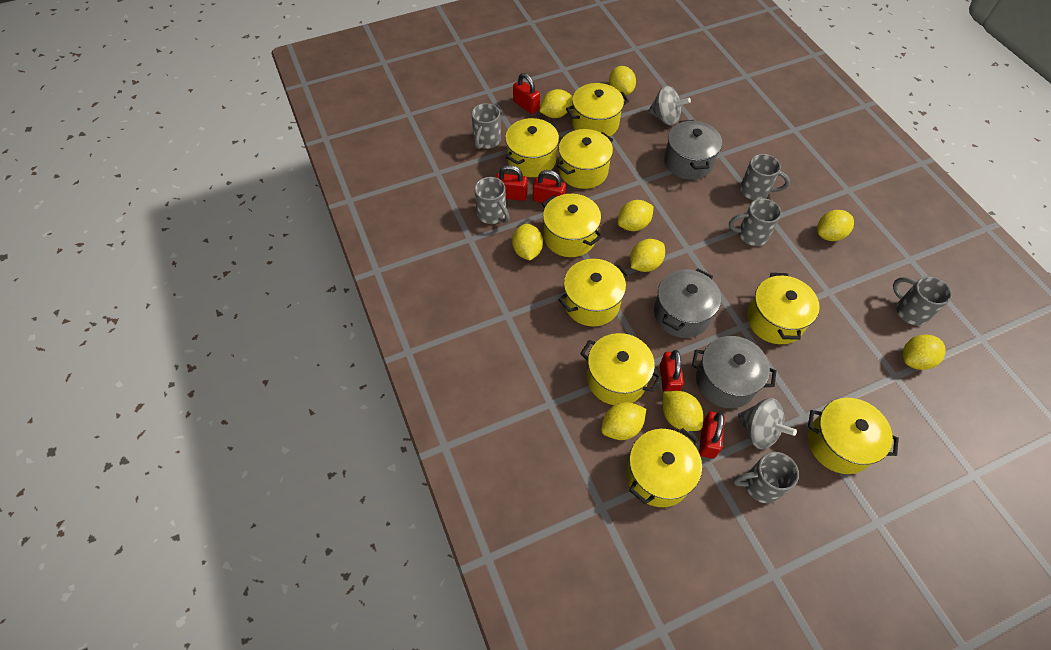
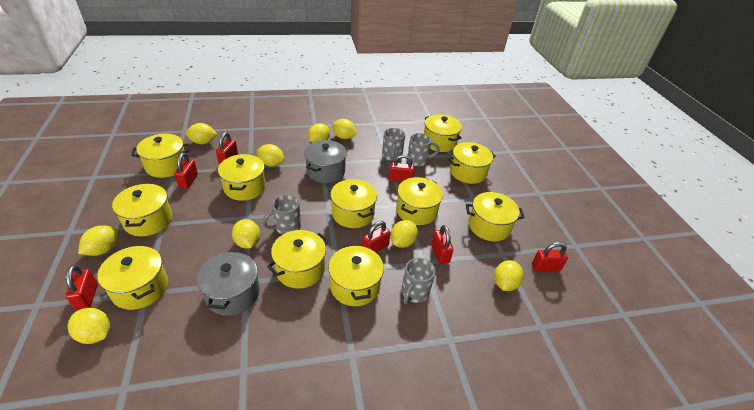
grey mug: 6 -> 4
grey pot: 3 -> 2
grey spinning top: 2 -> 0
red padlock: 5 -> 7
yellow pot: 9 -> 11

